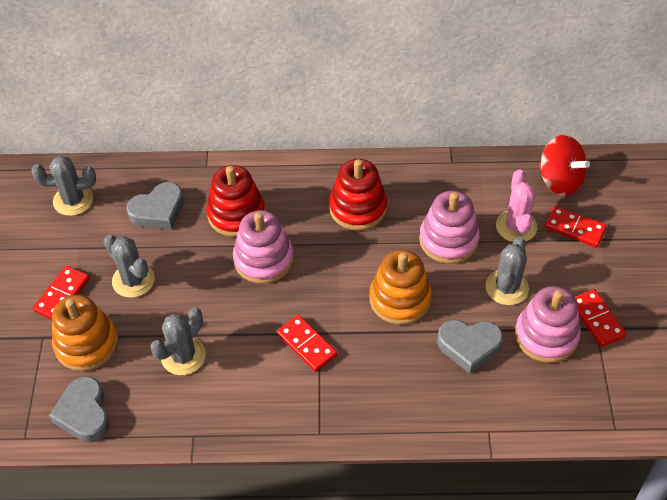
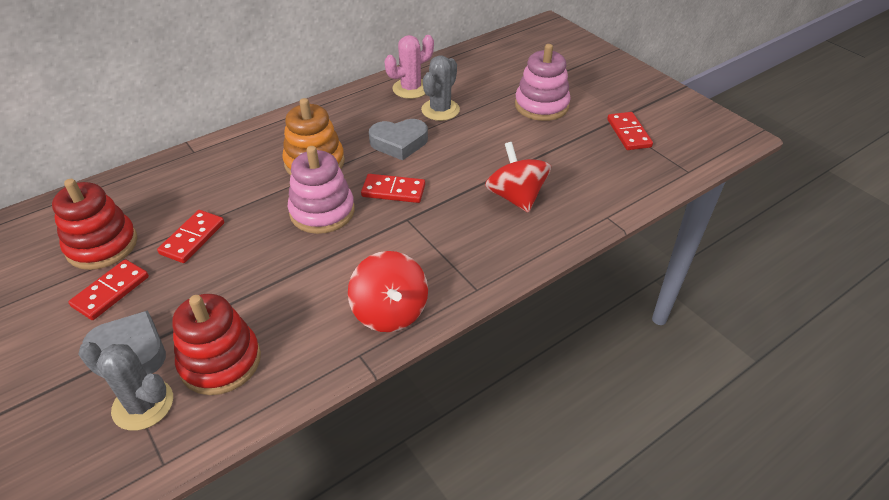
grey cactus: 4 -> 2
grey heart: 3 -> 2
orange stacking toy: 2 -> 1
pink stacking toy: 3 -> 2
red spinning top: 1 -> 2

